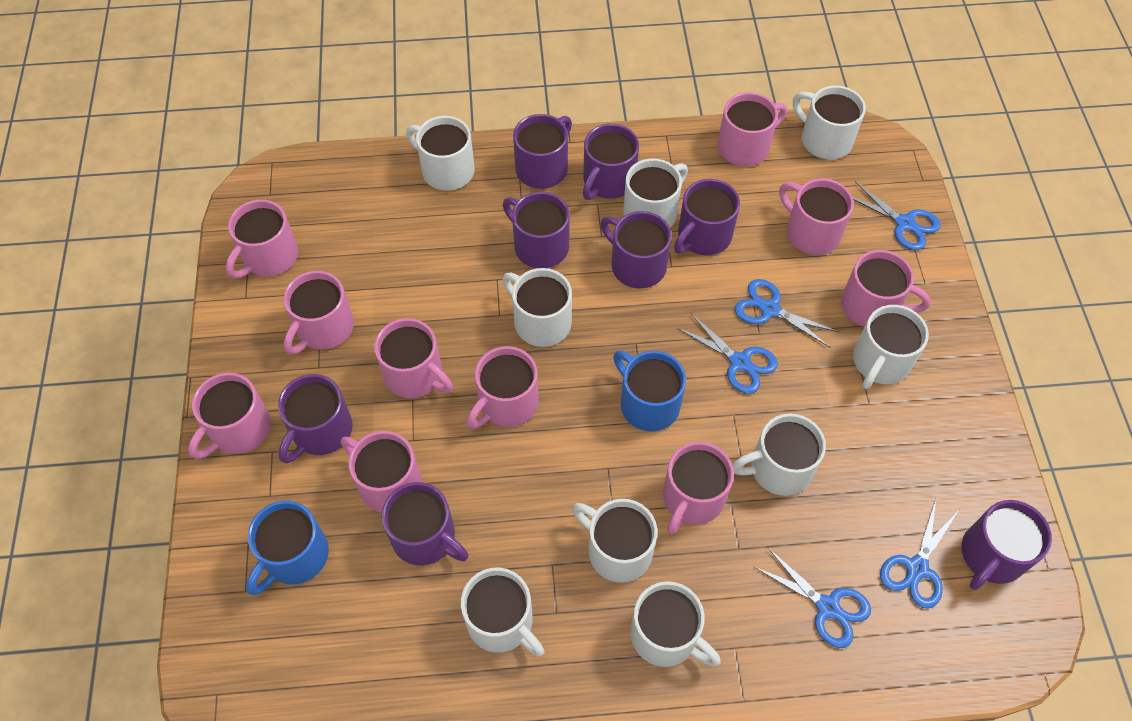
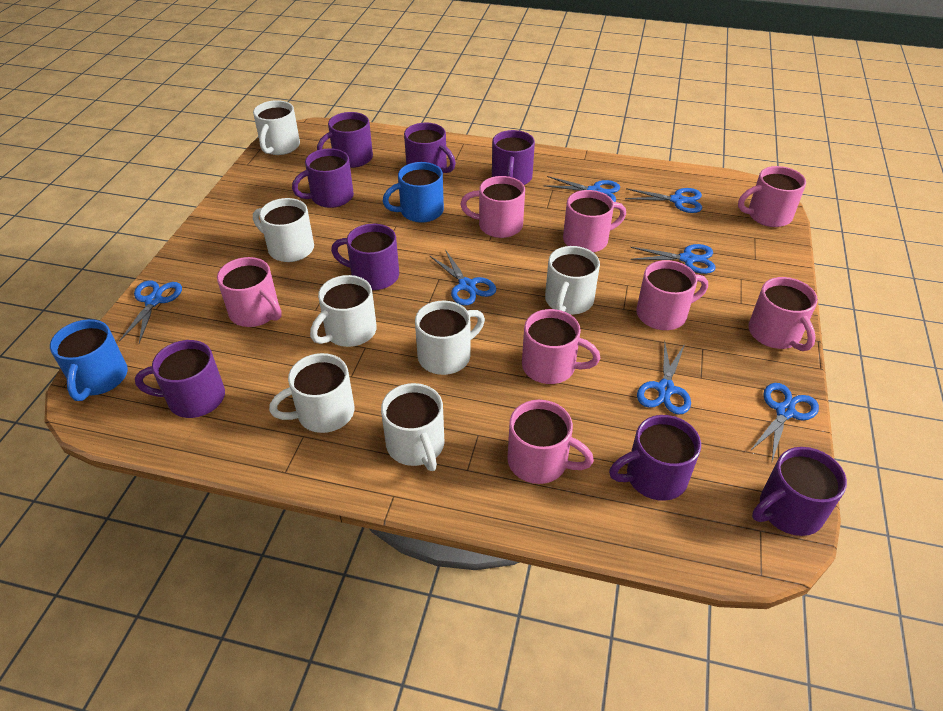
blue scissors: 5 -> 7
pink mug: 10 -> 8
white mug: 9 -> 7

